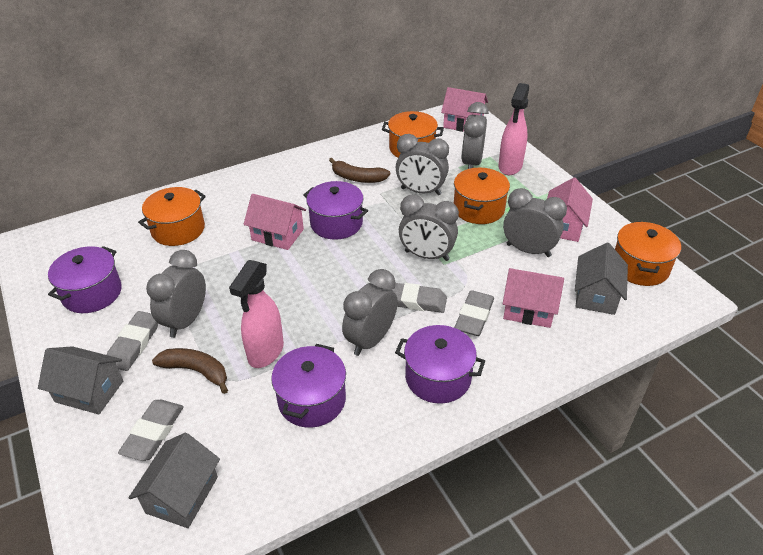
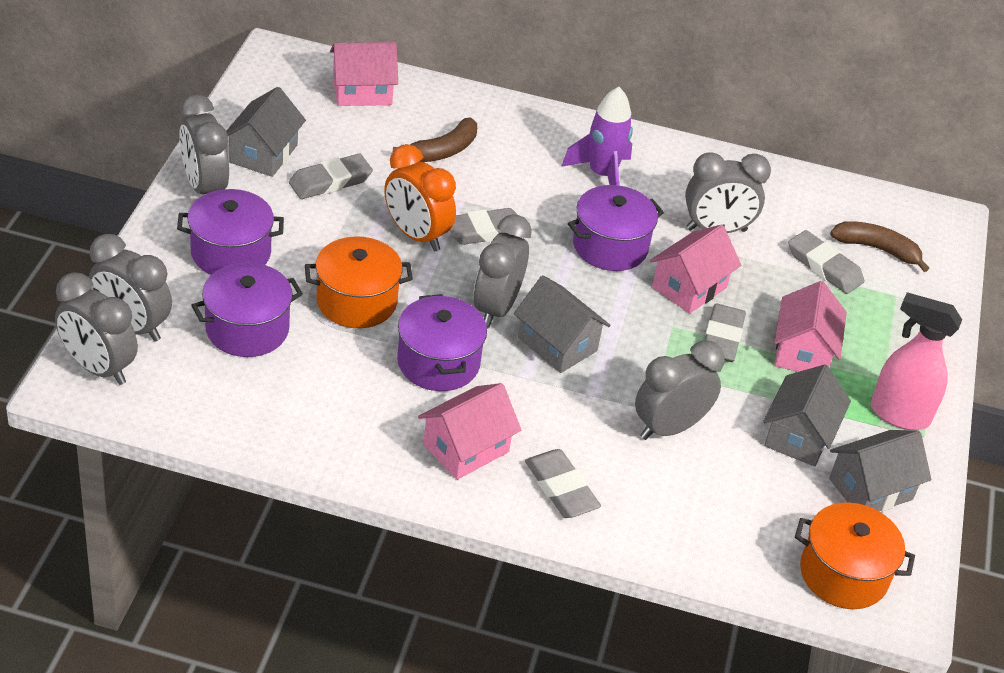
grey eraser: 4 -> 5
grey house: 3 -> 4
orange clock: 0 -> 1
orange pot: 4 -> 2
pink spray bottle: 2 -> 1
purple rocket: 0 -> 1

